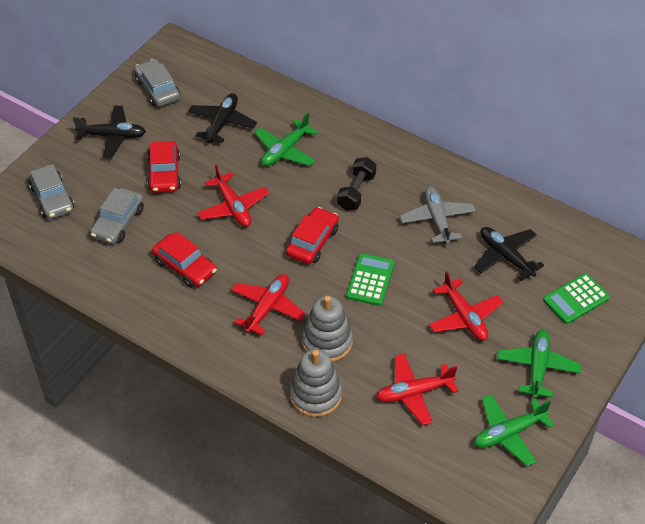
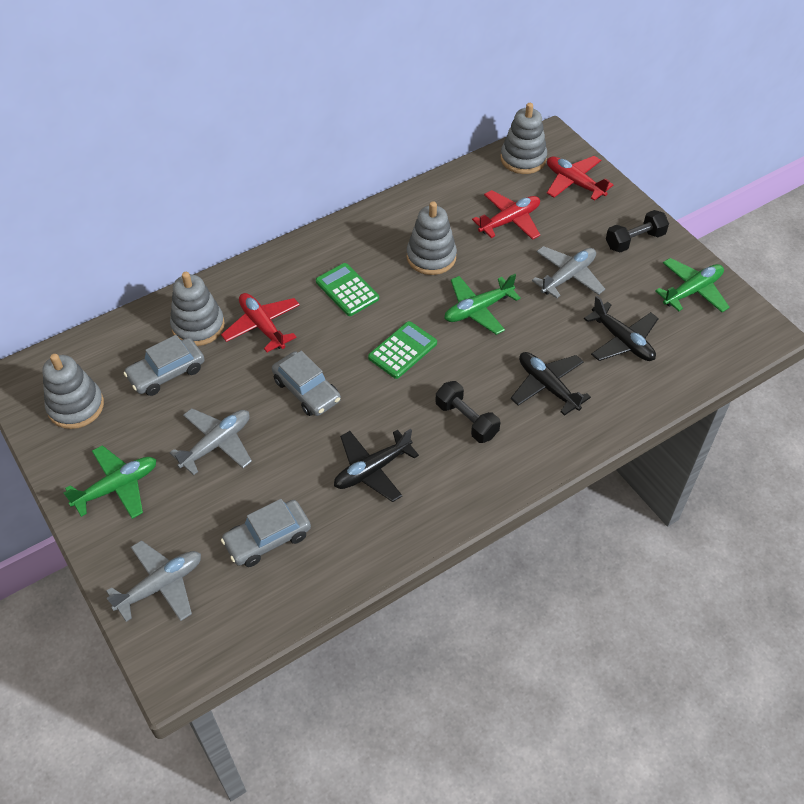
black dumbbell: 1 -> 2
grey plane: 1 -> 3
grey stacking toy: 2 -> 4
red car: 3 -> 0
red plane: 4 -> 3

